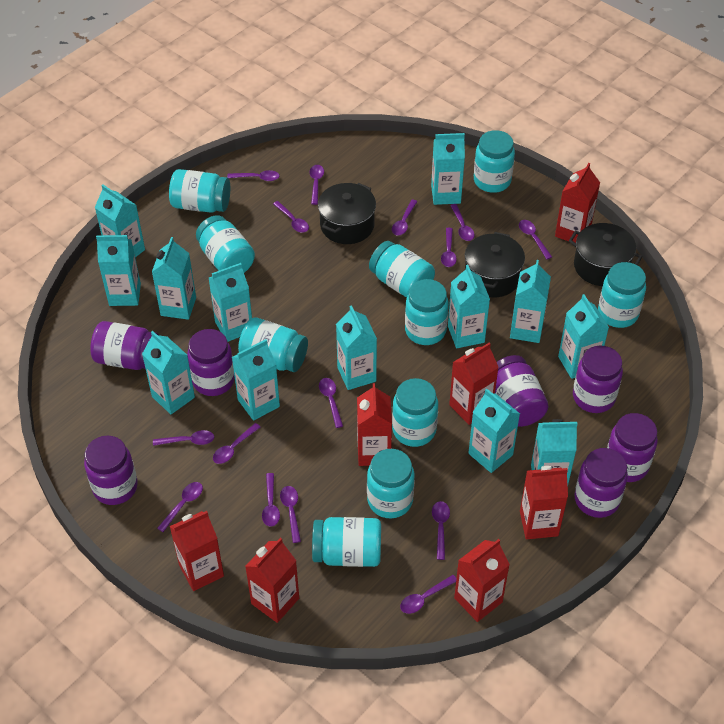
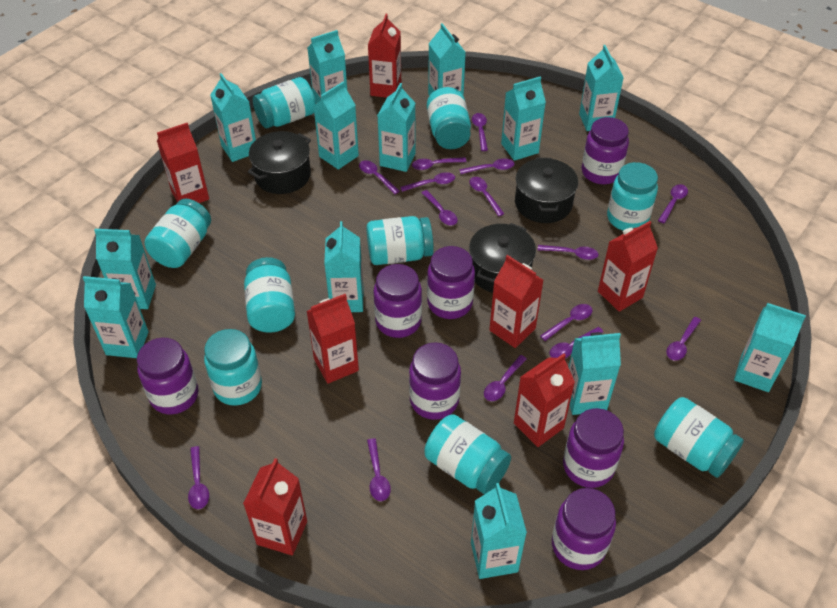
turquoise jar: 10 -> 9

